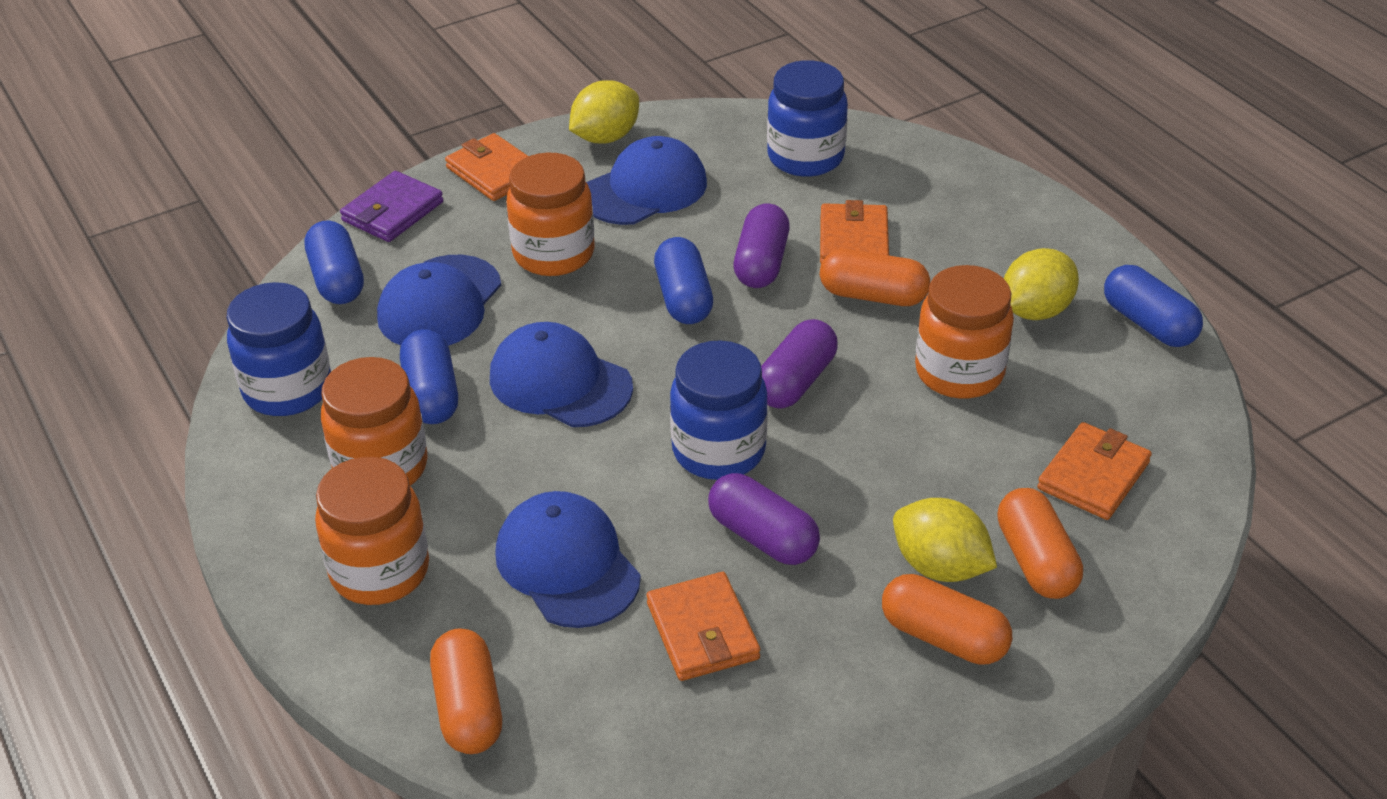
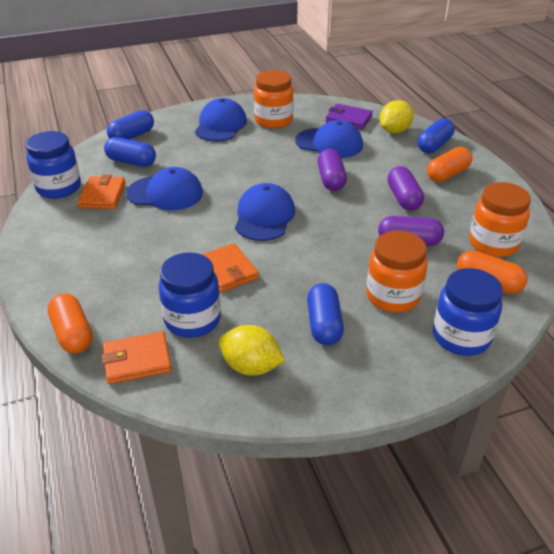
orange capsule: 4 -> 3
orange jar: 4 -> 3
orange wallet: 4 -> 3
yellow lemon: 3 -> 2

